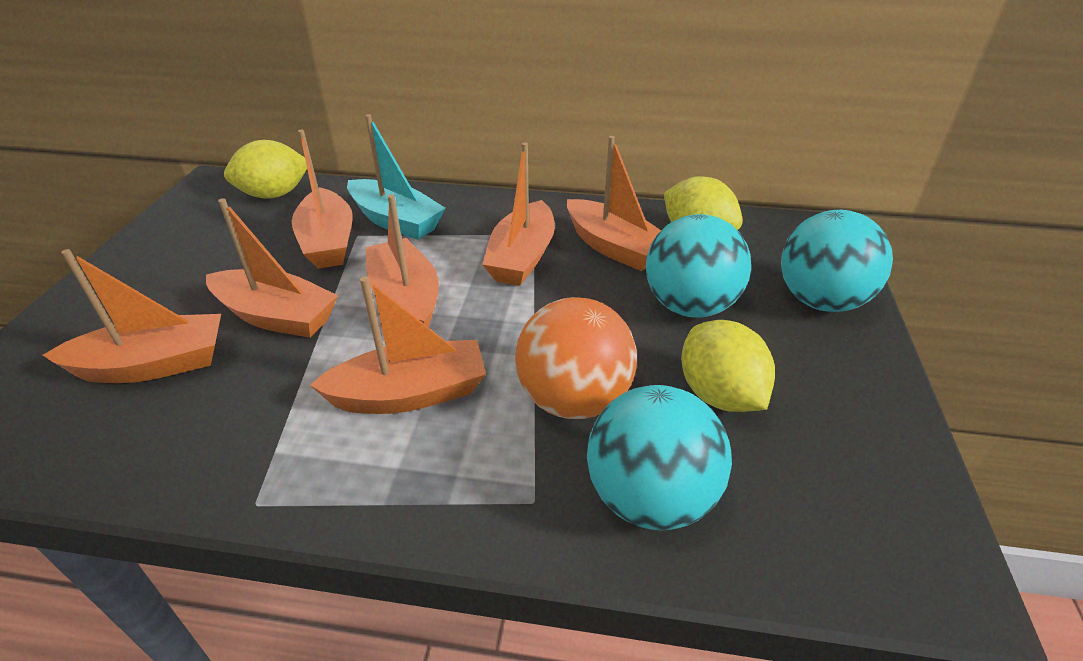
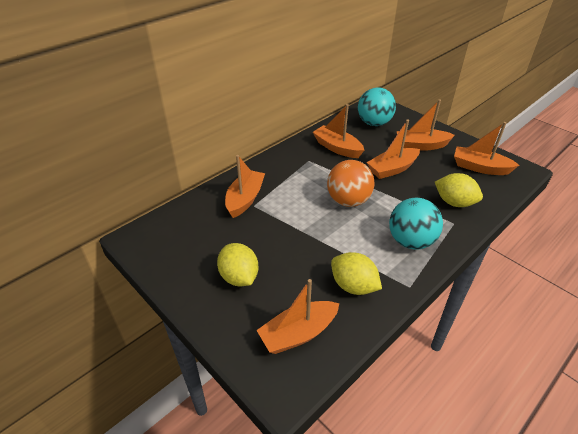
orange boat: 7 -> 6
turquoise ball: 3 -> 2
turquoise boat: 1 -> 0

